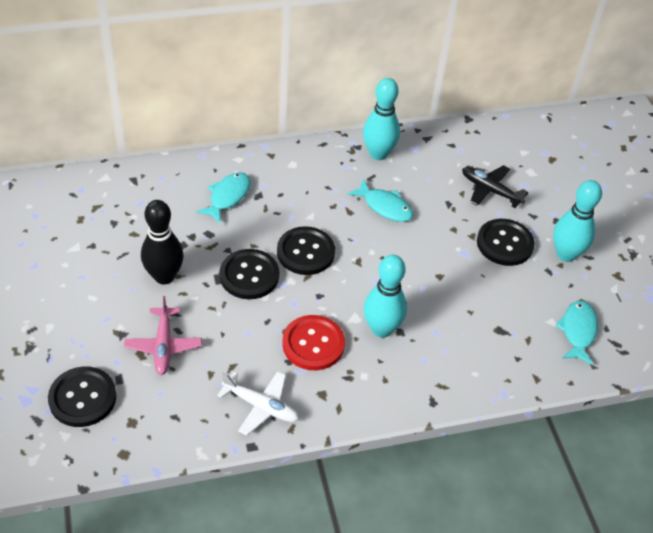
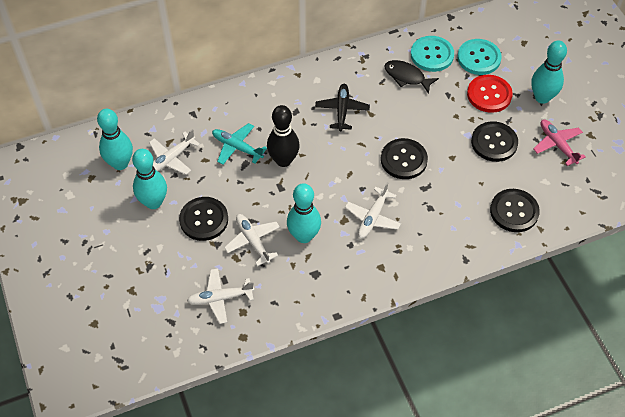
black fish: 0 -> 1
turquoise bowling pin: 3 -> 4
turquoise button: 0 -> 2
turquoise fish: 3 -> 0
turquoise plane: 0 -> 1
white plane: 1 -> 4

